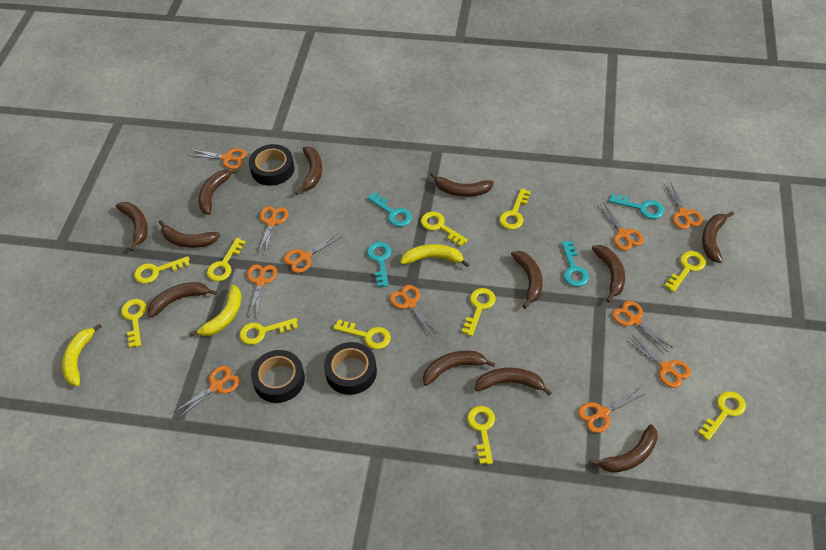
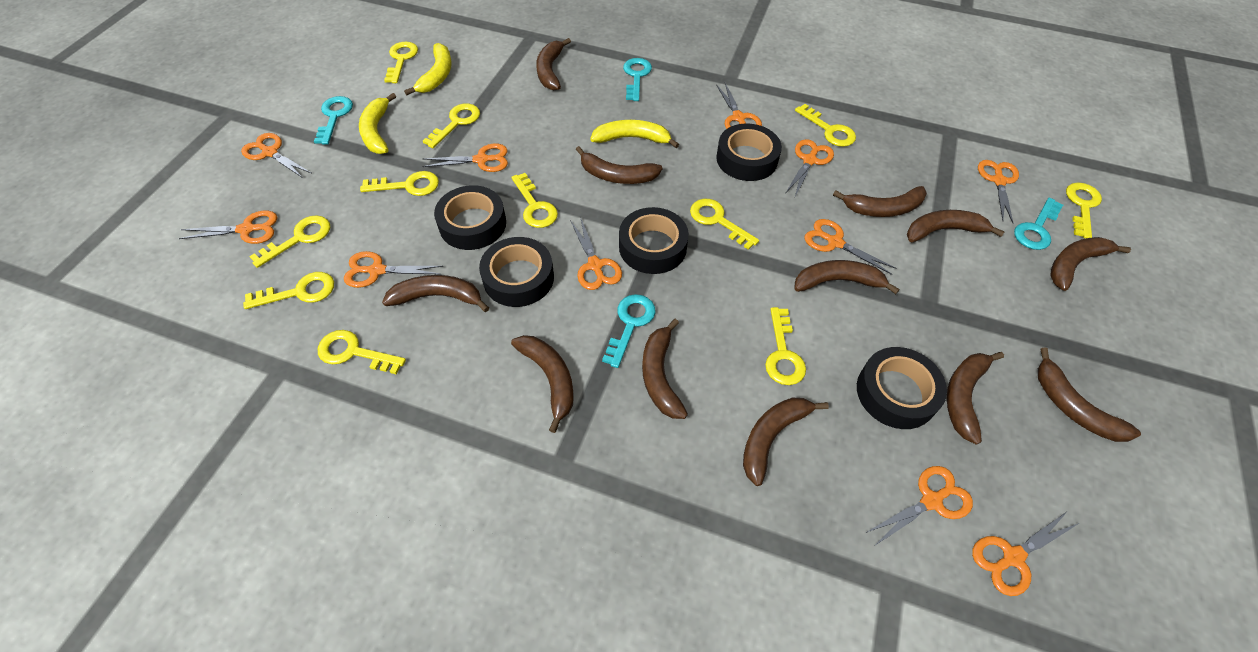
black tape: 3 -> 5

